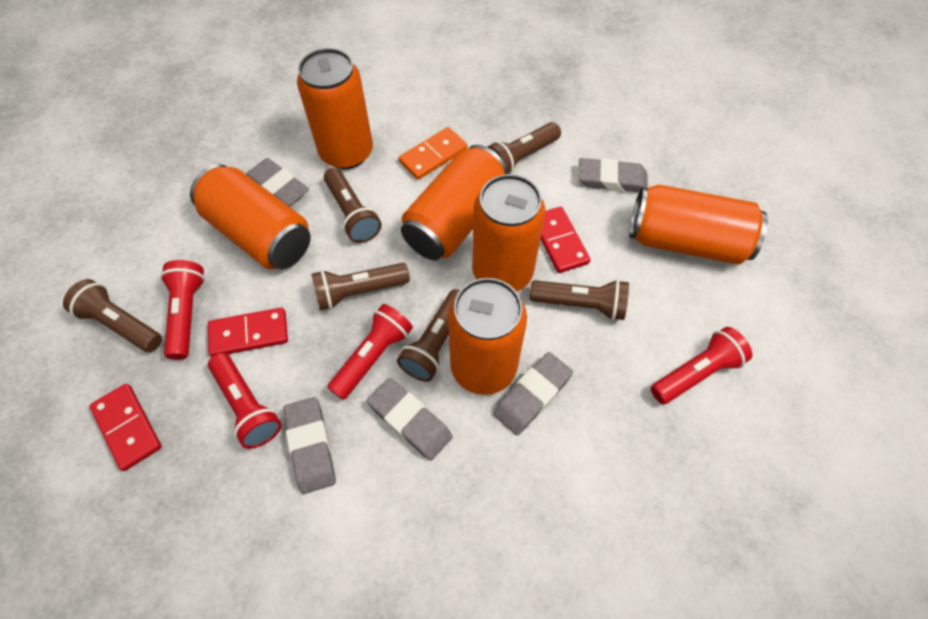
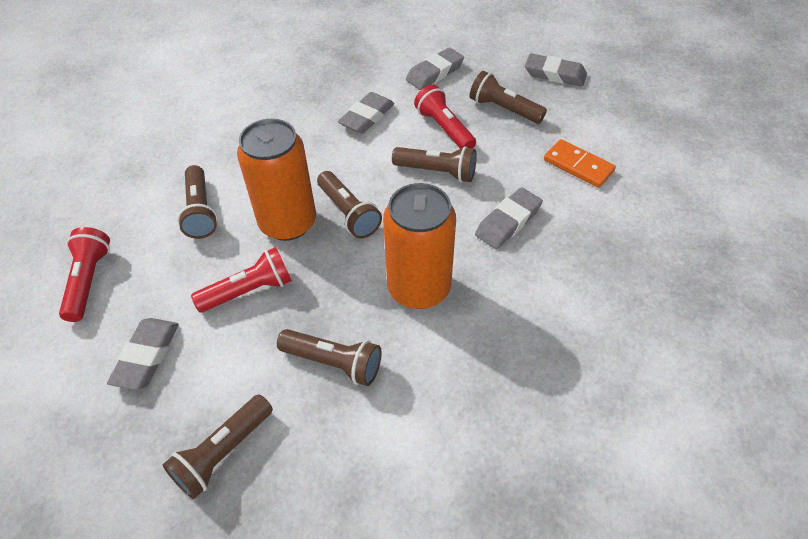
orange can: 6 -> 2
red domino: 3 -> 0
red flashlight: 4 -> 3

